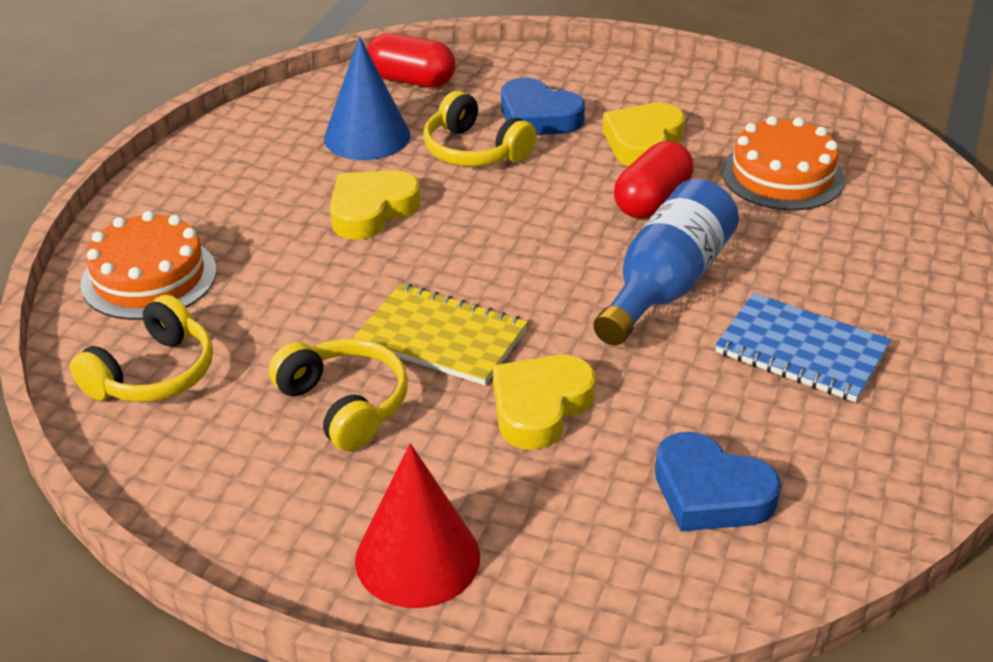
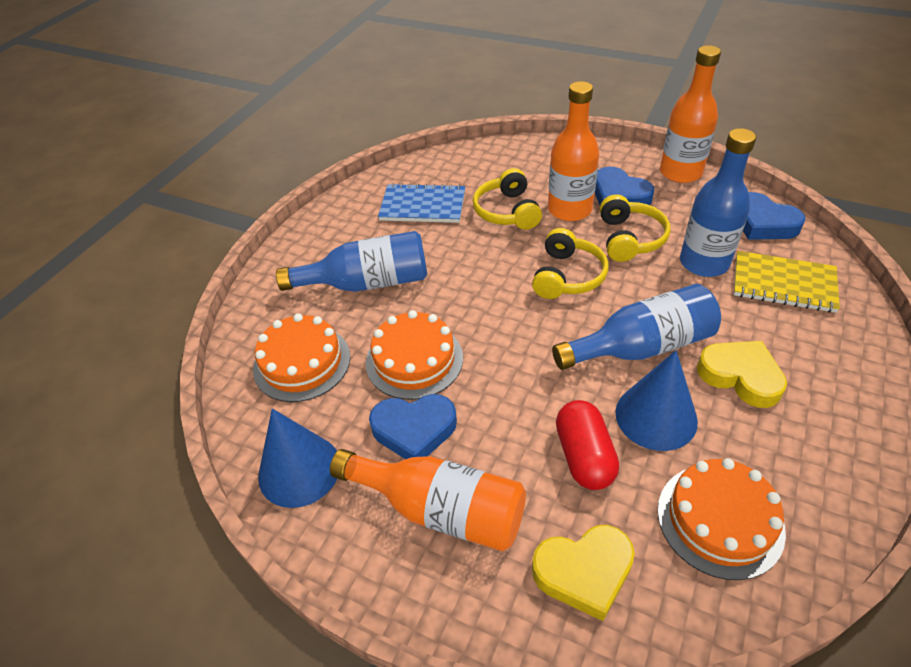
blue bottle: 1 -> 3
blue cone: 1 -> 2
blue heart: 2 -> 3
orange bottle: 0 -> 3
orange cake: 2 -> 3
red capsule: 2 -> 1
red cone: 1 -> 0
yellow heart: 3 -> 2

